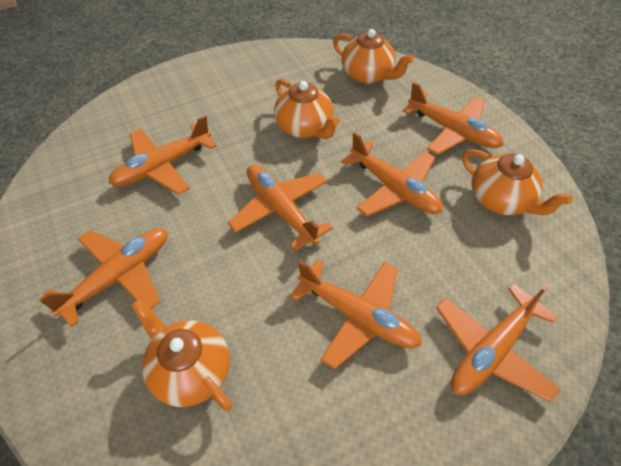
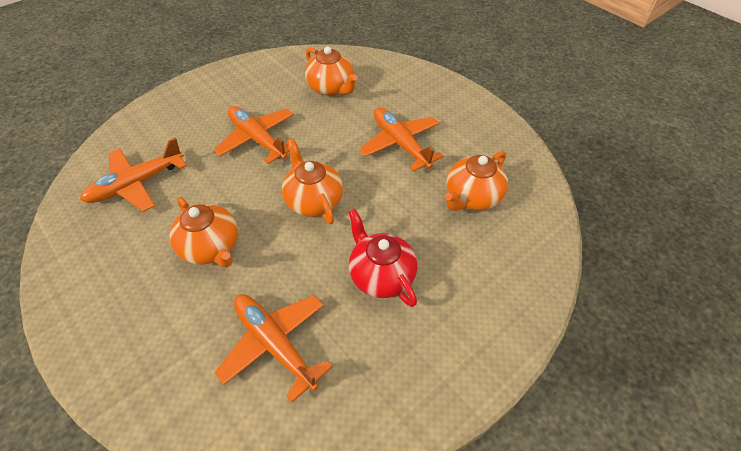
orange plane: 7 -> 4
red teapot: 0 -> 1

